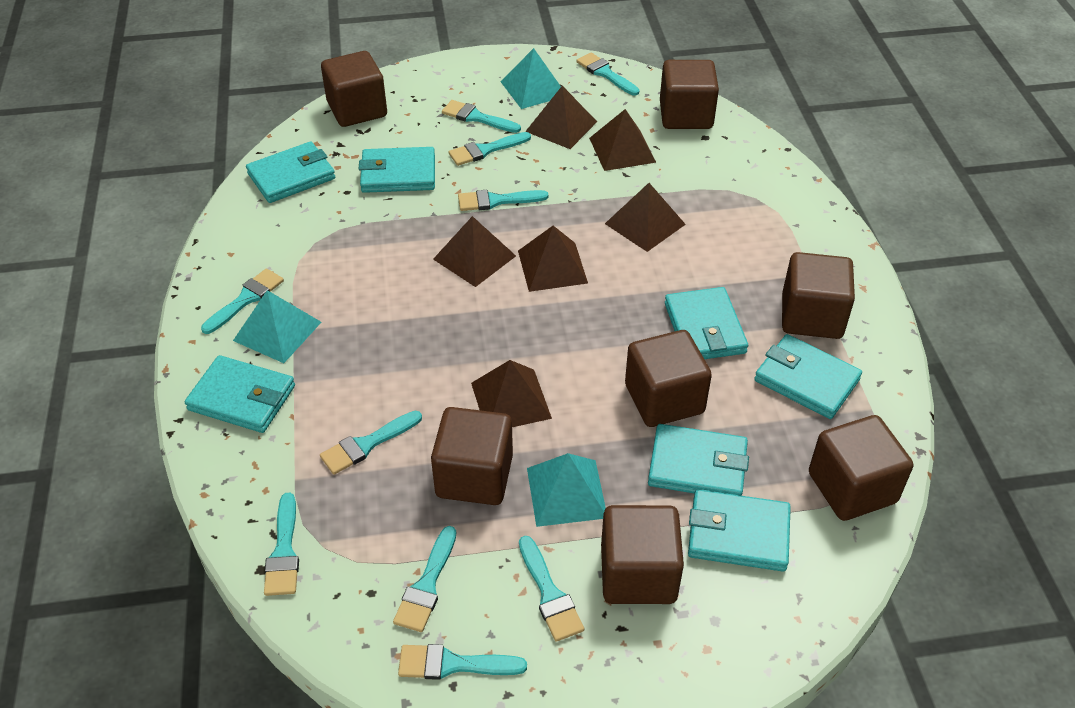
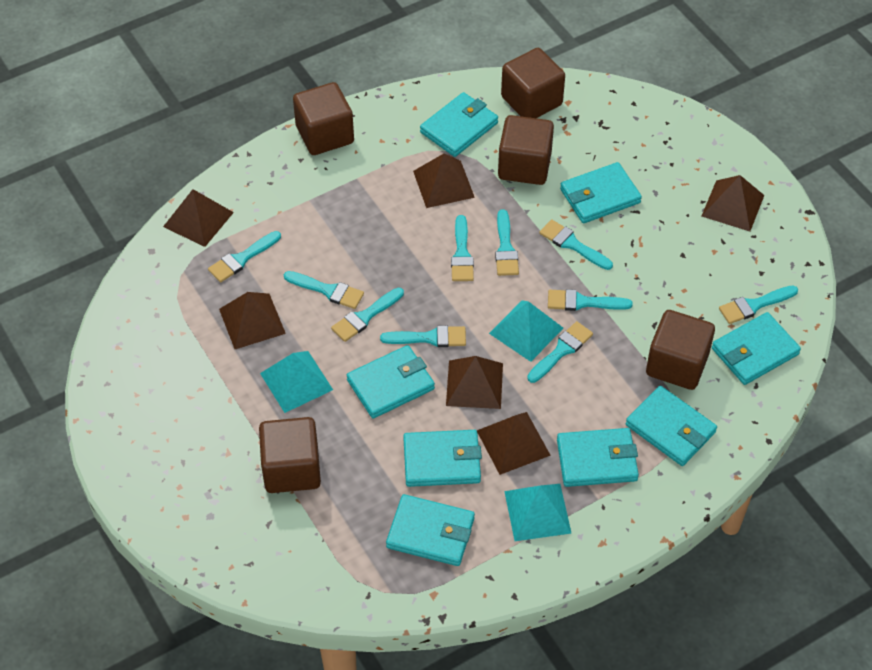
brown cube: 7 -> 5
turquoise wallet: 7 -> 8

